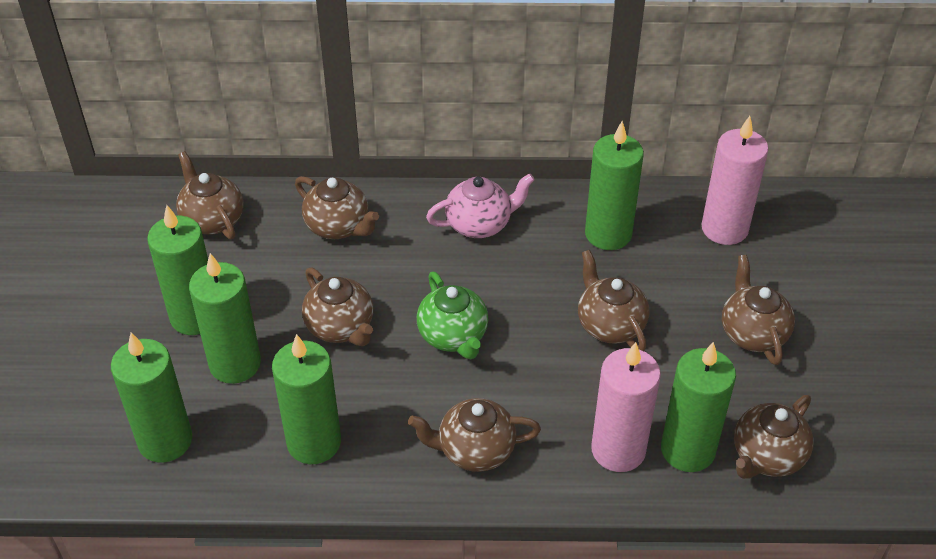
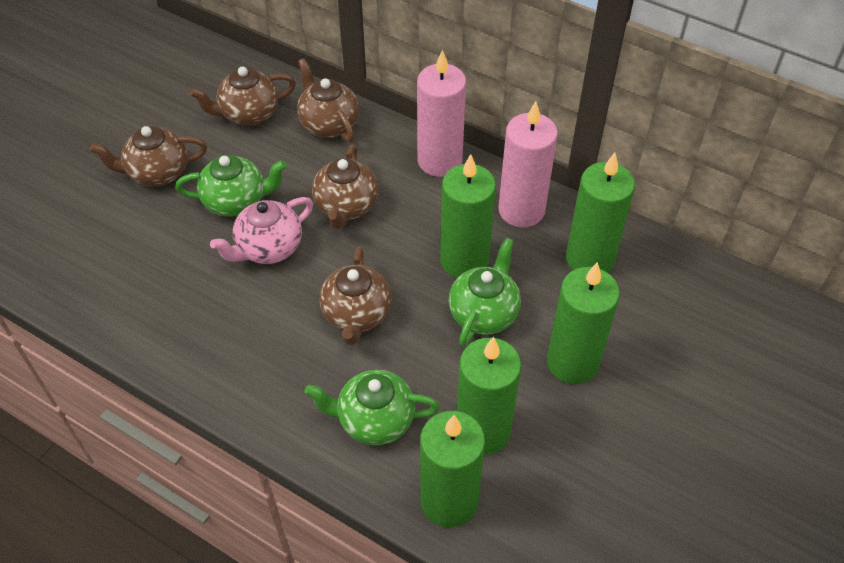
brown teapot: 7 -> 5
green candle: 6 -> 5
green teapot: 1 -> 3

